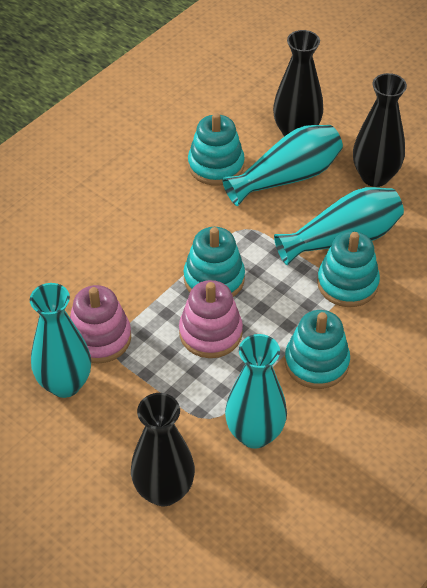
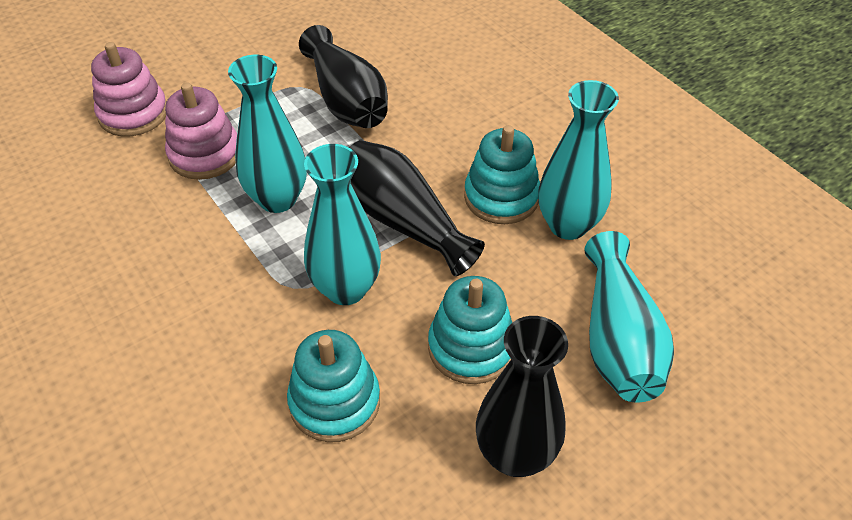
turquoise stacking toy: 4 -> 3

